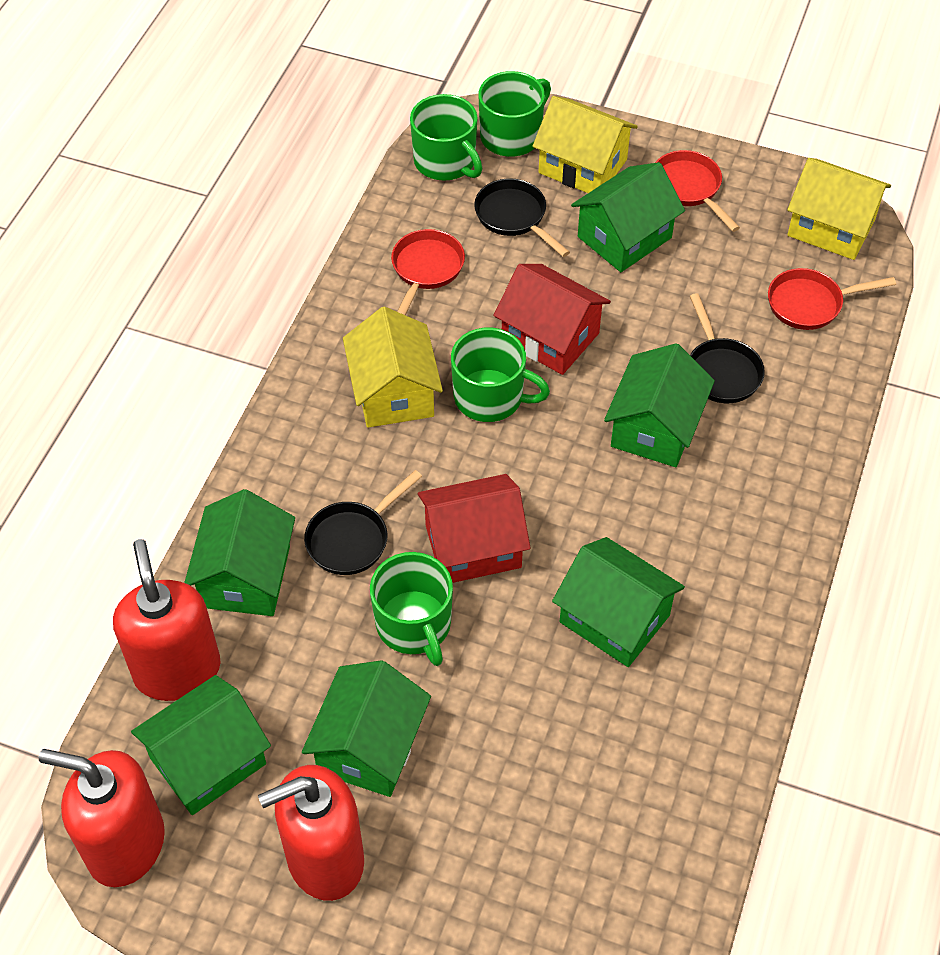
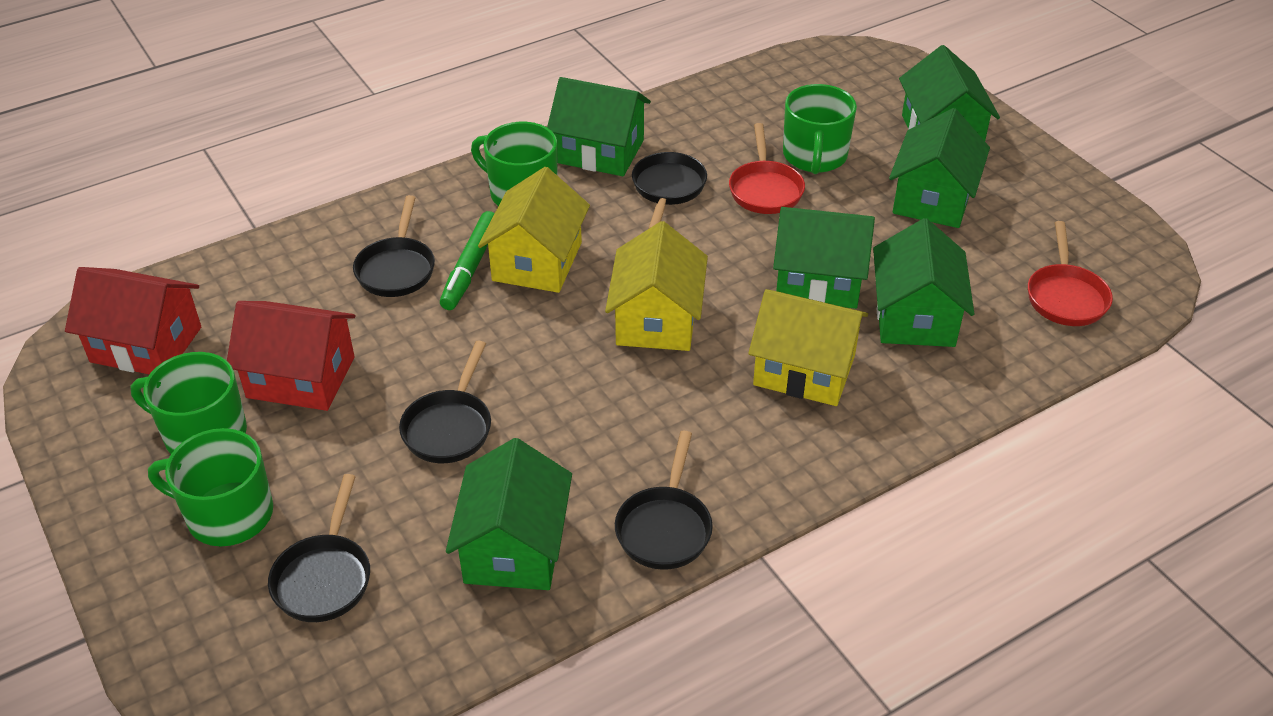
black pan: 3 -> 5
green marker: 0 -> 1
red pan: 3 -> 2
red soap dispenser: 3 -> 0

